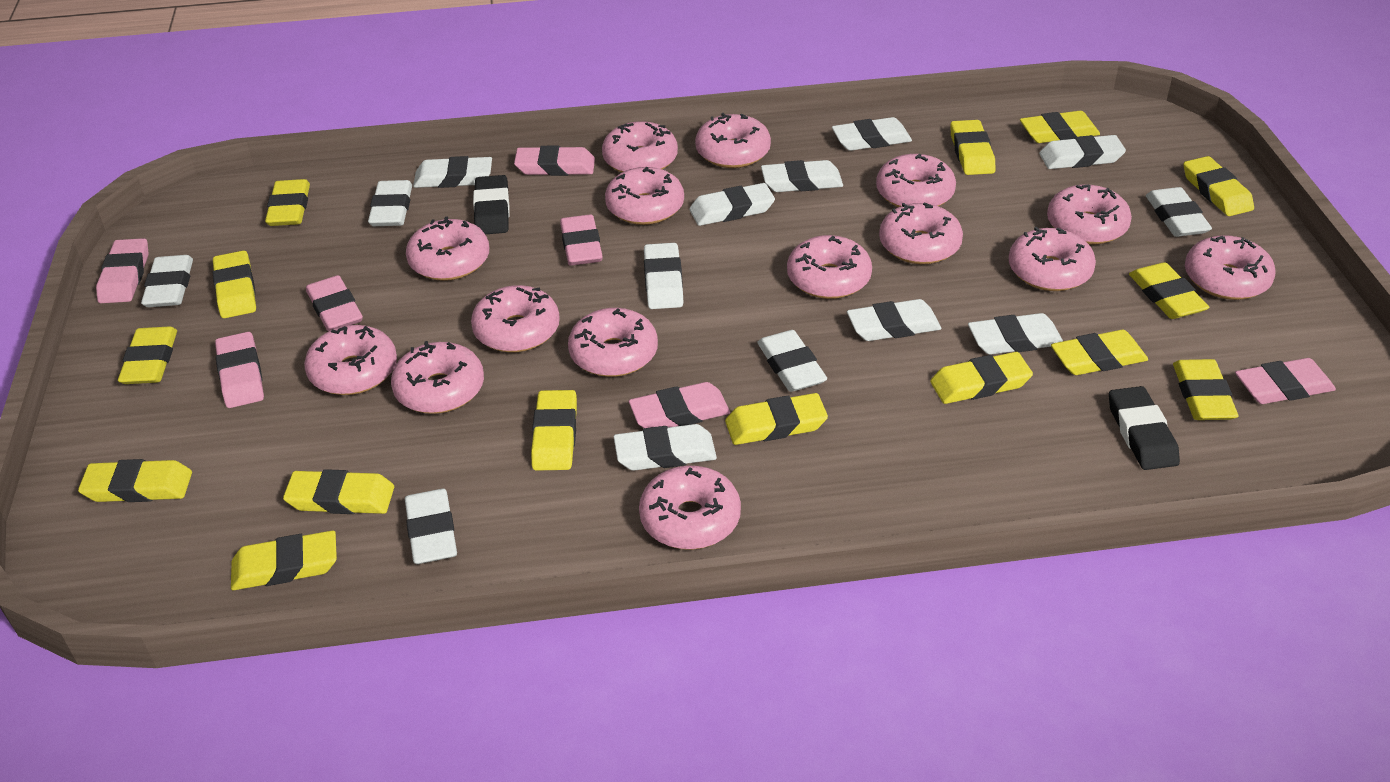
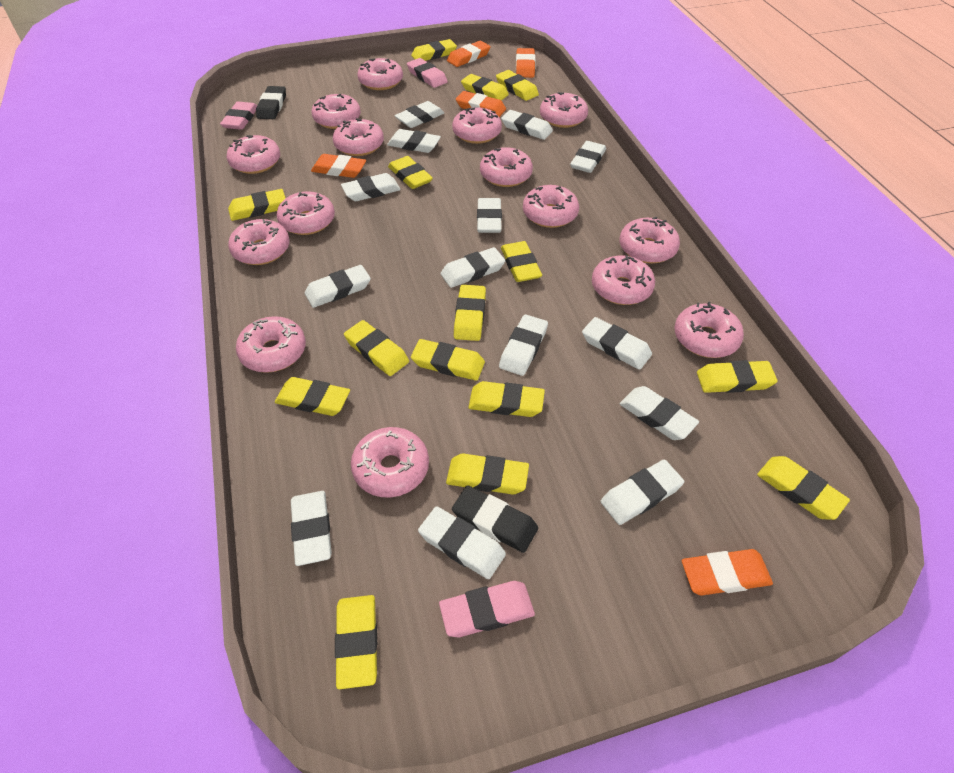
orange eraser: 0 -> 5
pink eraser: 7 -> 3

